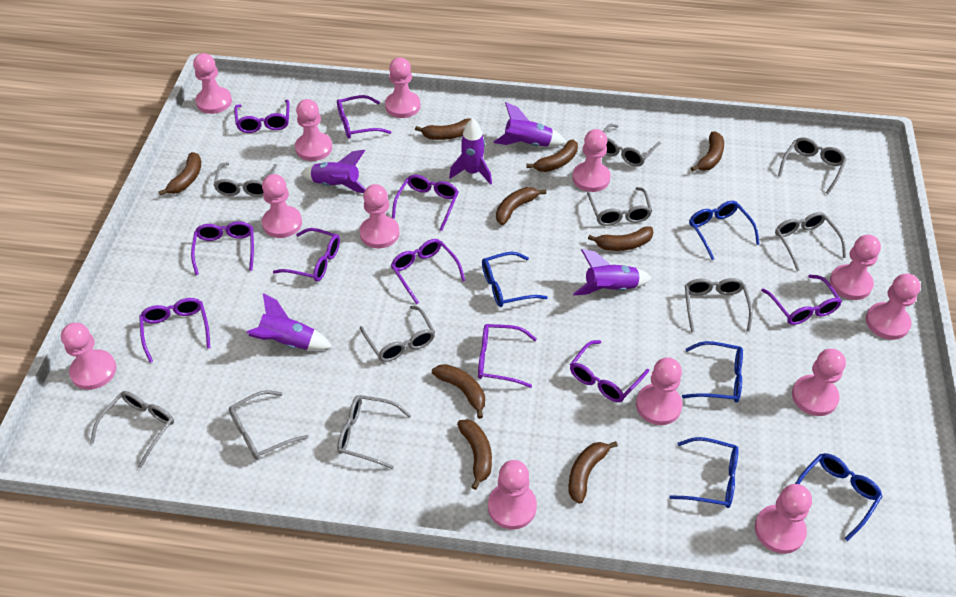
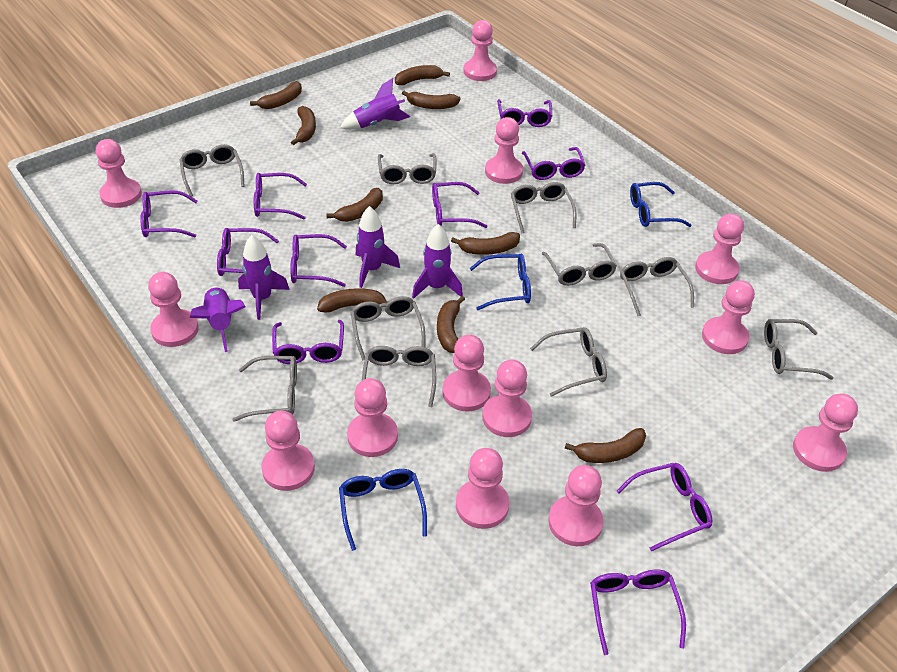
blue glasses: 5 -> 3

